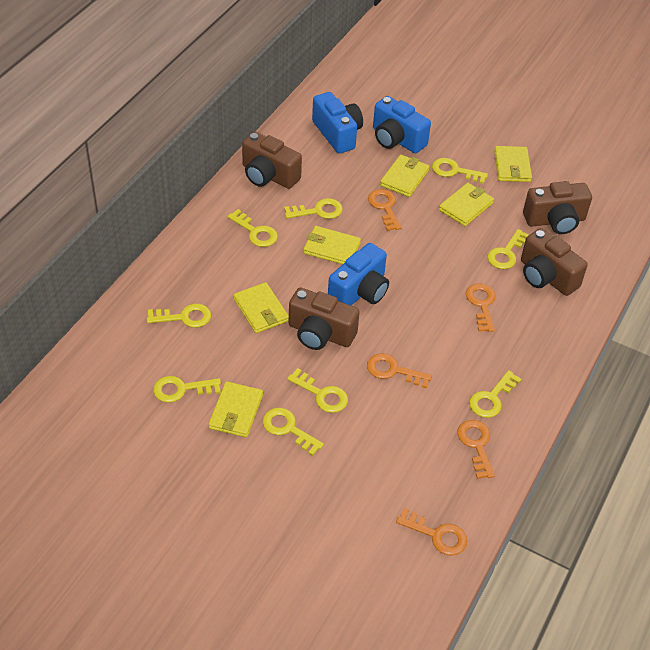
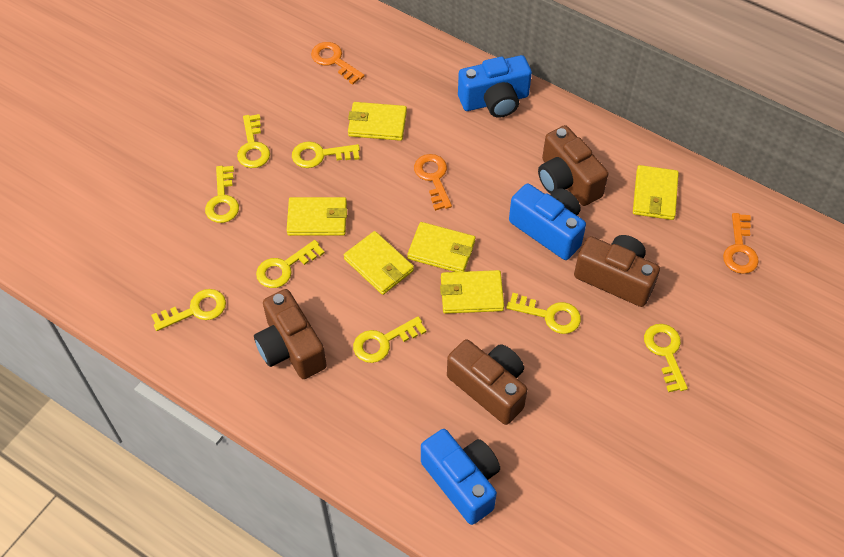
orange key: 5 -> 3
yellow key: 9 -> 8

